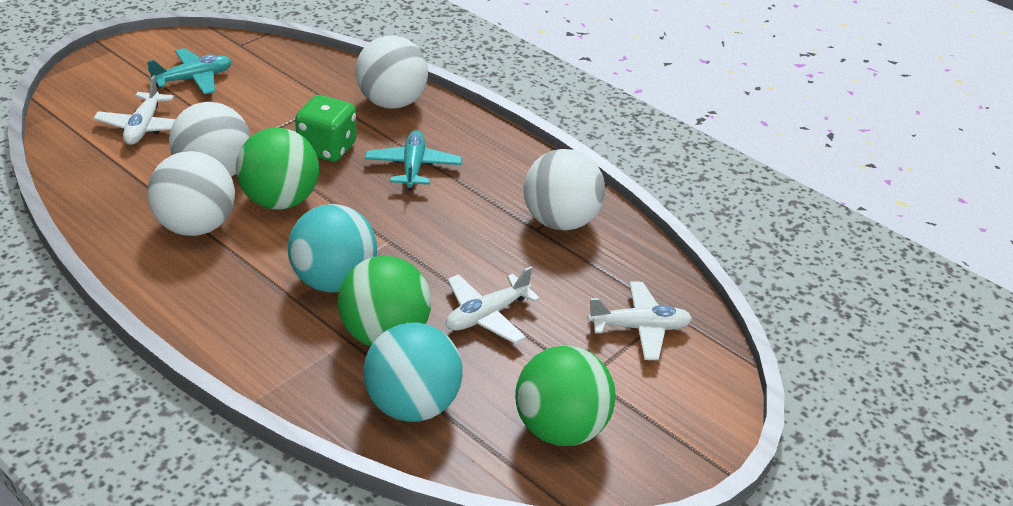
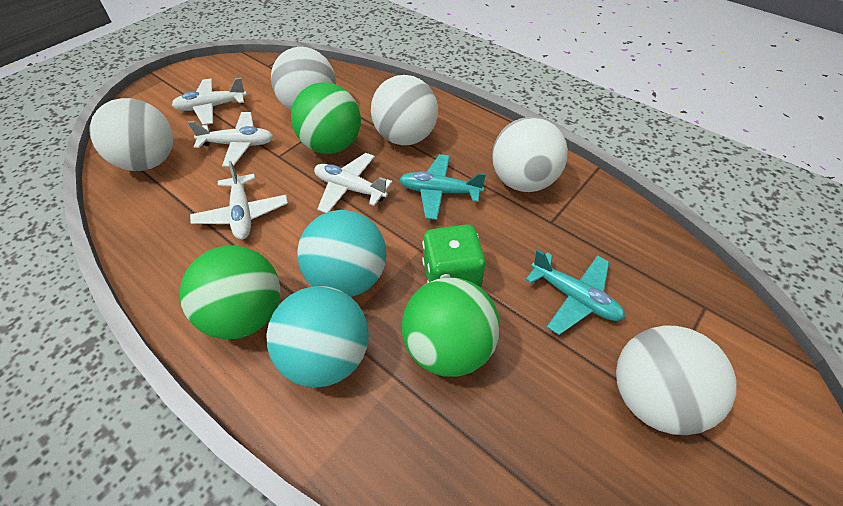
white ball: 4 -> 5
white plane: 3 -> 4

